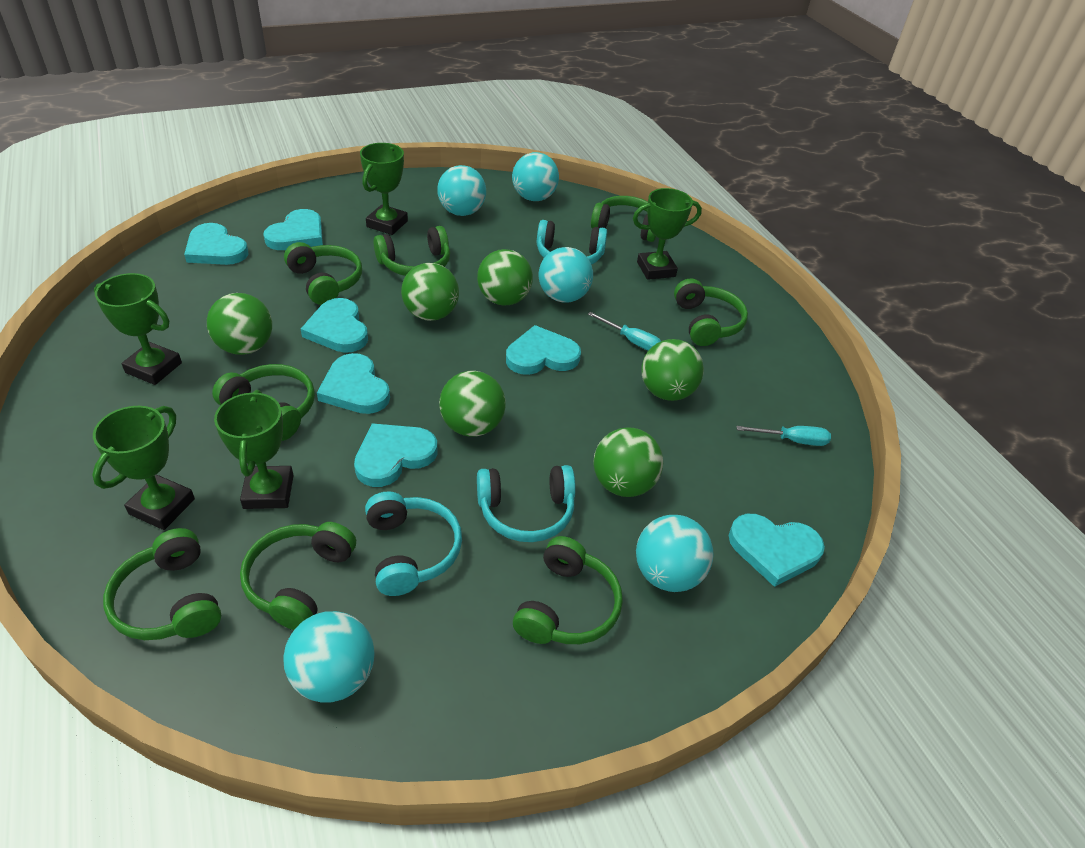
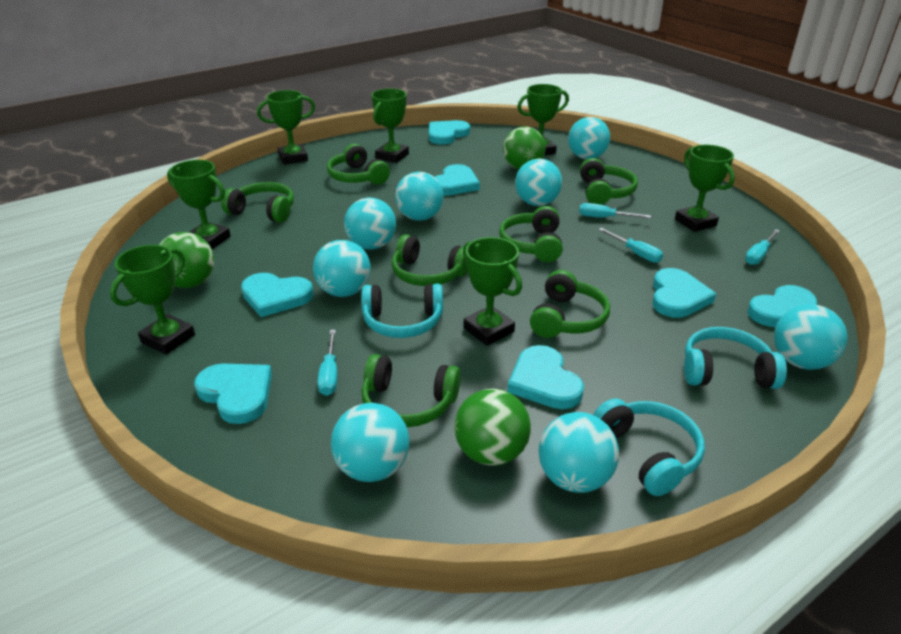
green ball: 6 -> 3
green headphones: 8 -> 7
green trophy: 5 -> 7
turquoise ball: 5 -> 8
turquoise screwdriver: 2 -> 4

